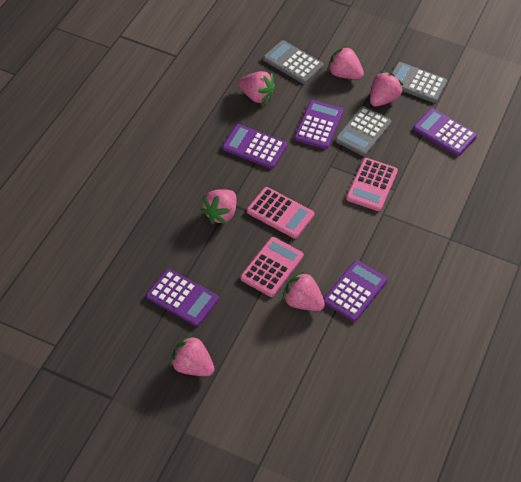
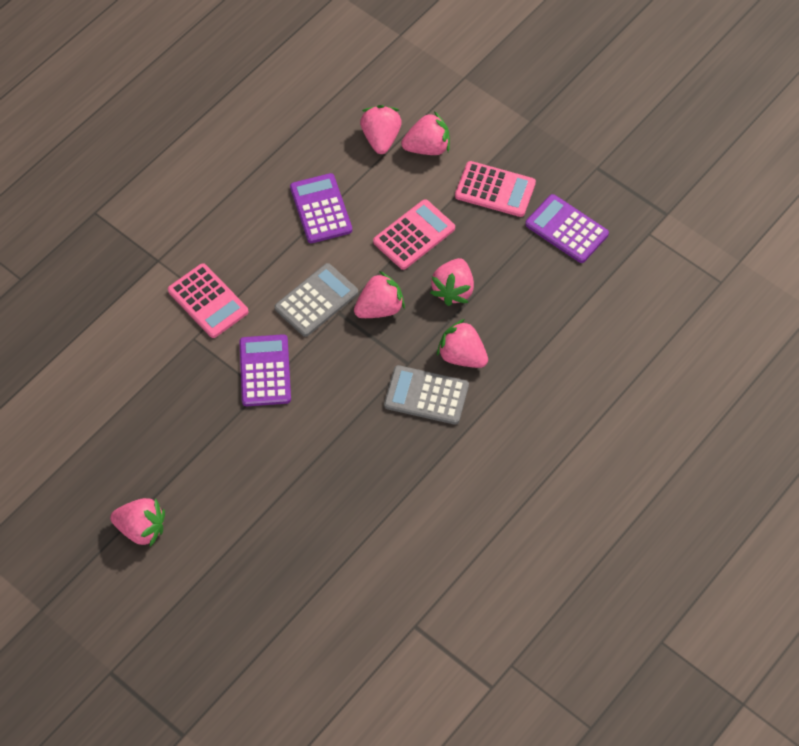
grey calculator: 3 -> 2
purple calculator: 5 -> 3

